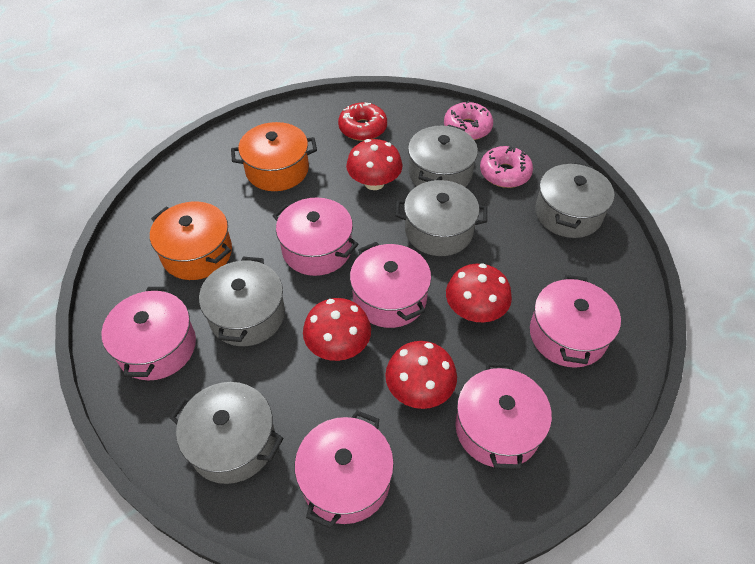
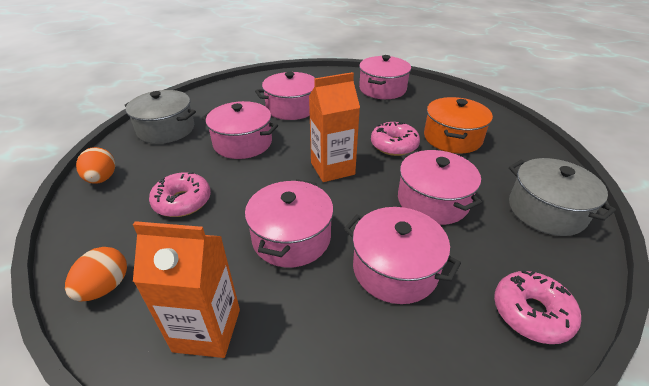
grey pot: 5 -> 2
orange carton: 0 -> 2
orange egg: 0 -> 2
orange pot: 2 -> 1
pink donut: 2 -> 3
red donut: 1 -> 0
red mushroom: 4 -> 0

